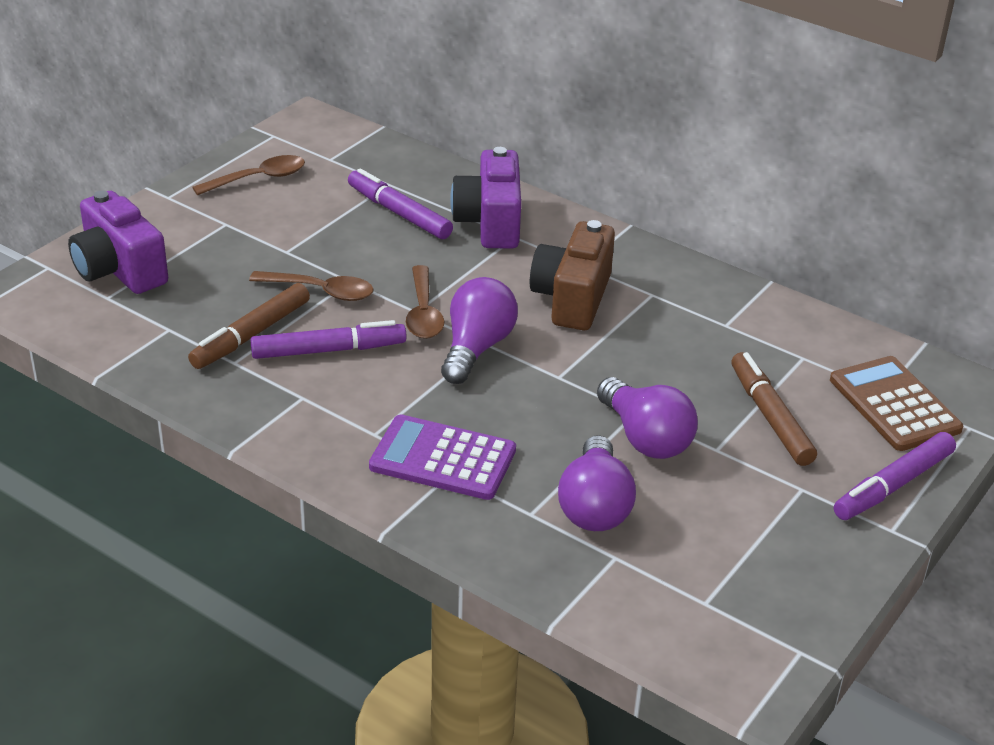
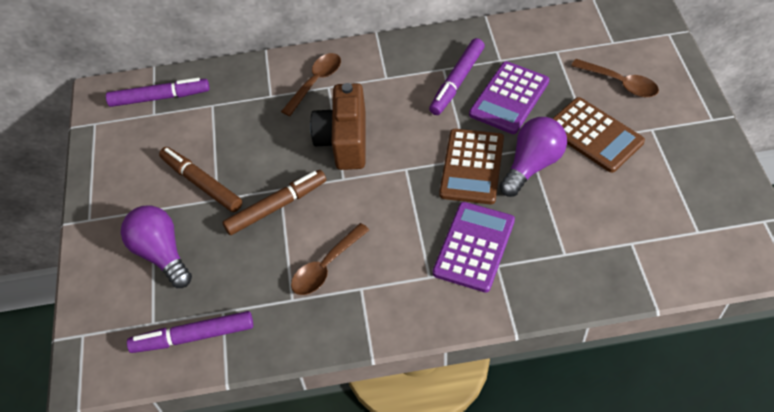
brown calculator: 1 -> 2
purple calculator: 1 -> 2
purple camera: 2 -> 0
purple light bulb: 3 -> 2

